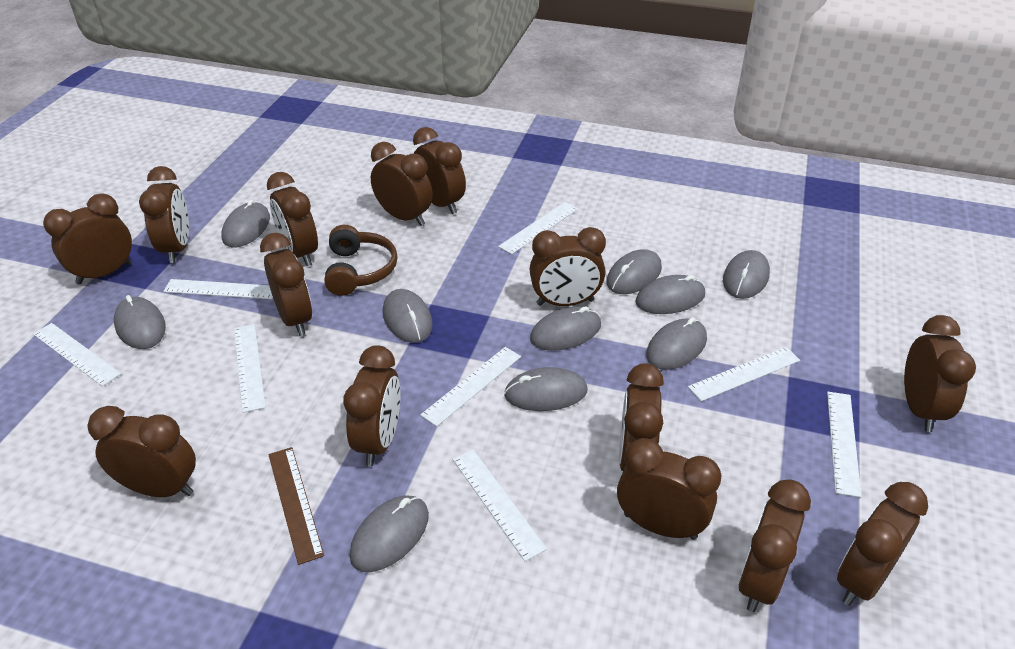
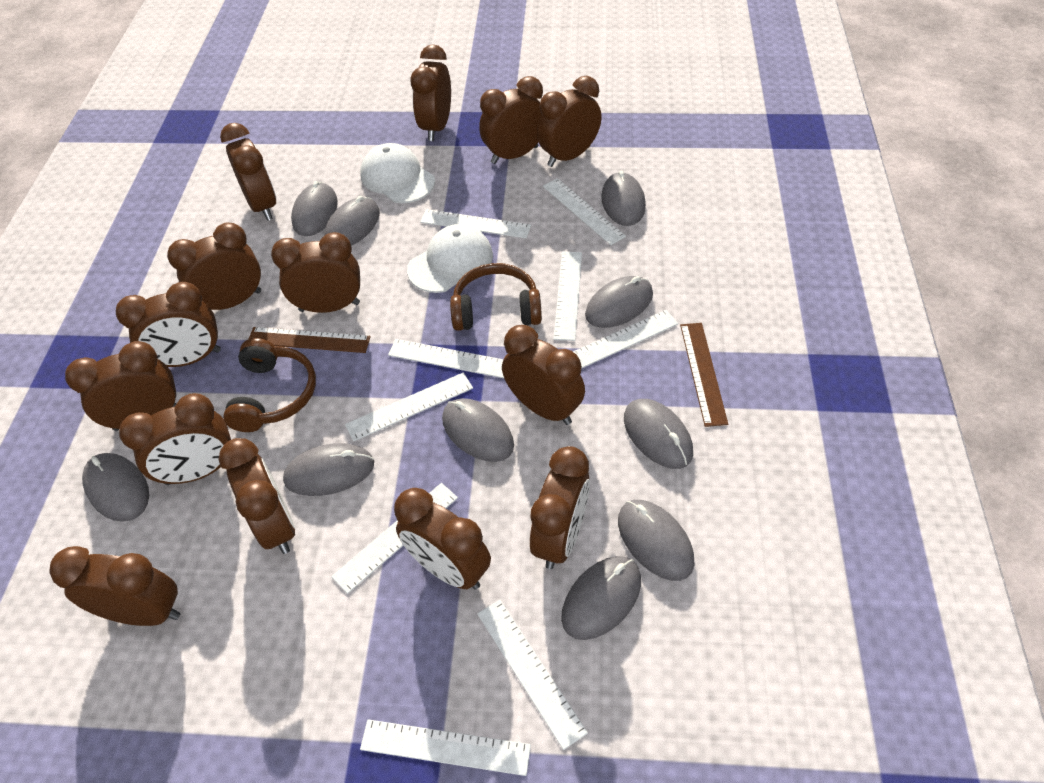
brown headphones: 1 -> 2
brown ruler: 1 -> 2
white cap: 0 -> 2
white ruler: 8 -> 9

